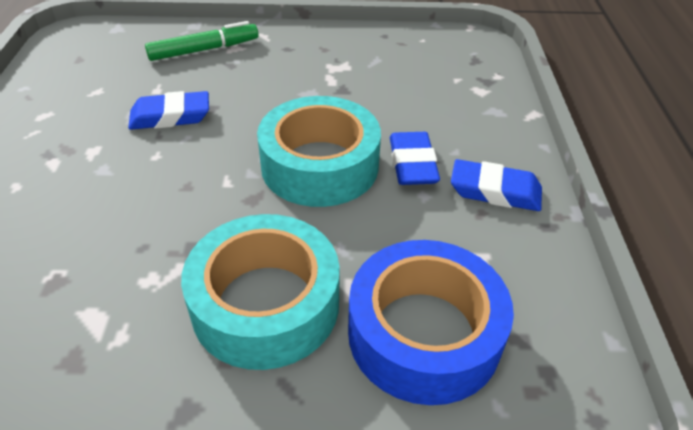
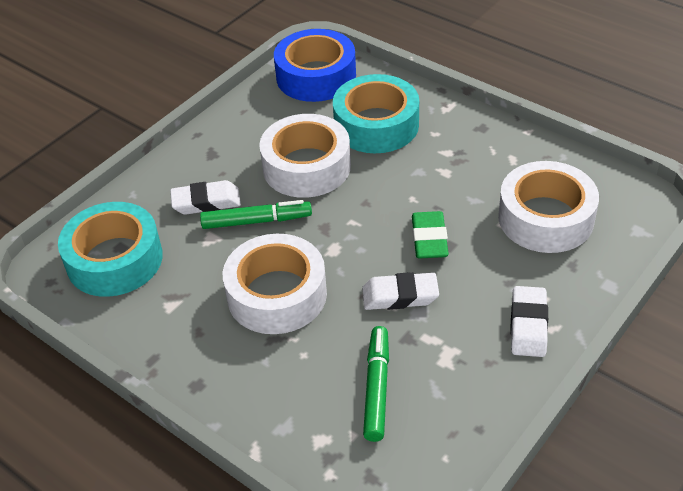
blue eraser: 3 -> 0
green eraser: 0 -> 1
green marker: 1 -> 2
white eraser: 0 -> 3
white tape: 0 -> 3

